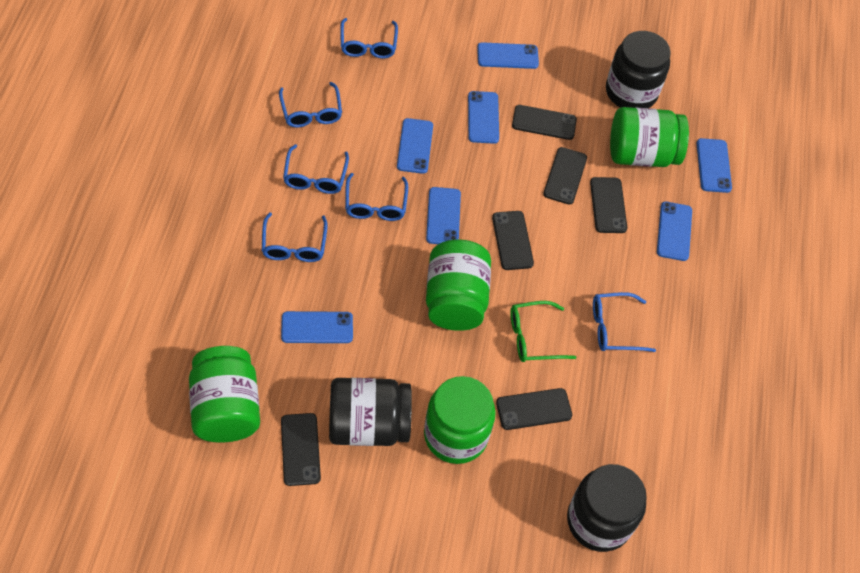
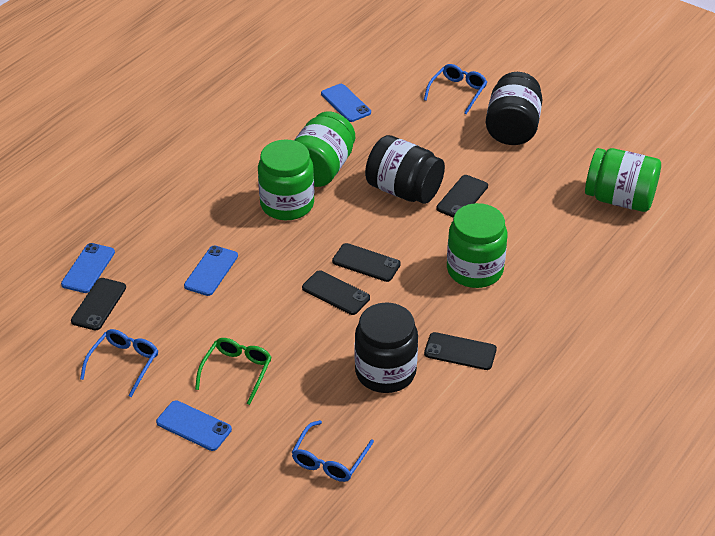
black phone: 6 -> 5
blue glasses: 6 -> 3
blue phone: 7 -> 4

